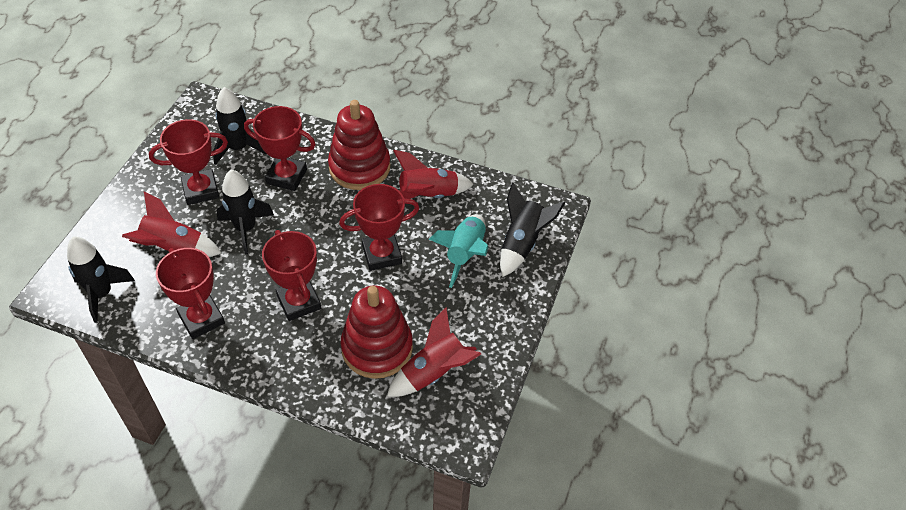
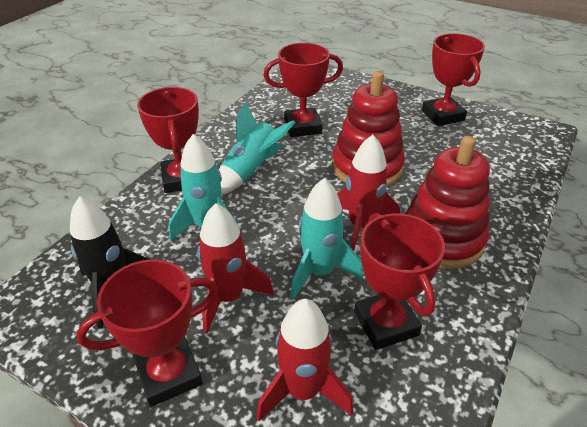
black rocket: 4 -> 1
turquoise rocket: 1 -> 3

